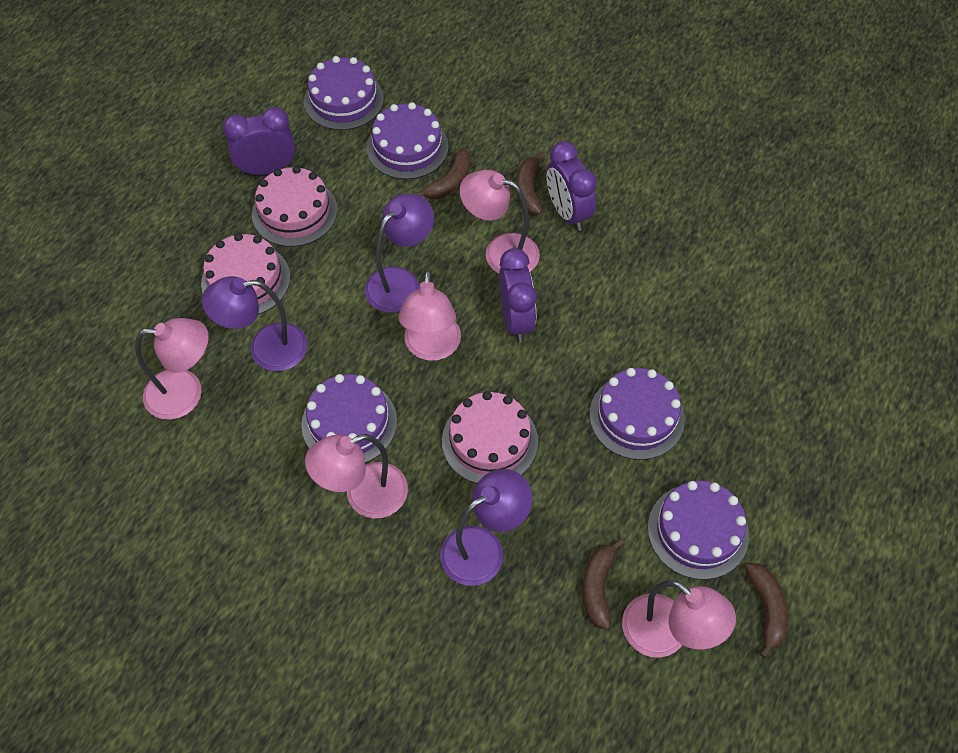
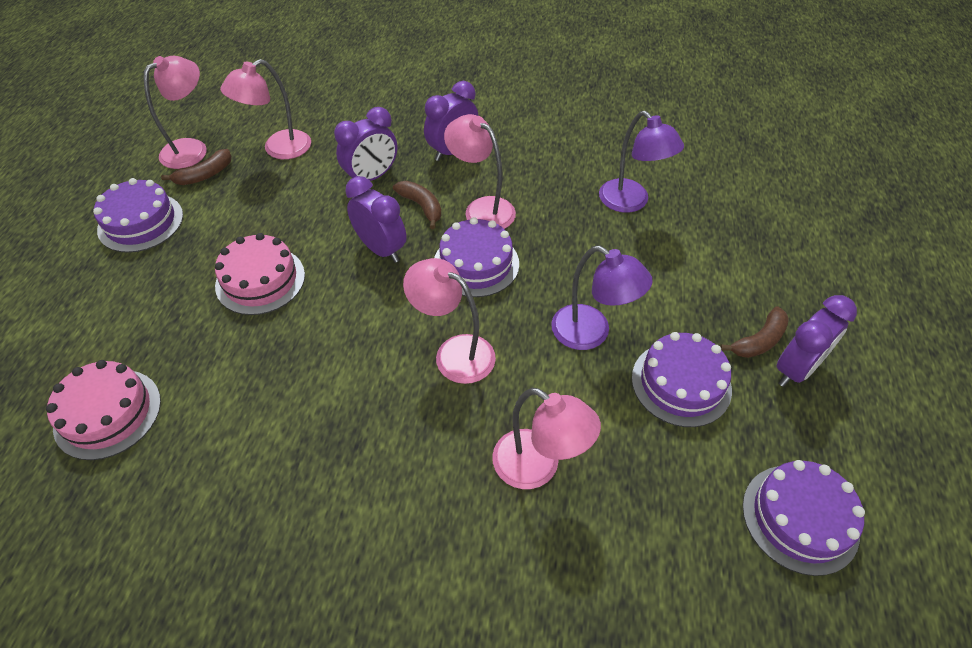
brown banana: 4 -> 3
pink cake: 3 -> 2
purple cake: 5 -> 4
purple clock: 3 -> 4
purple lamp: 3 -> 2

